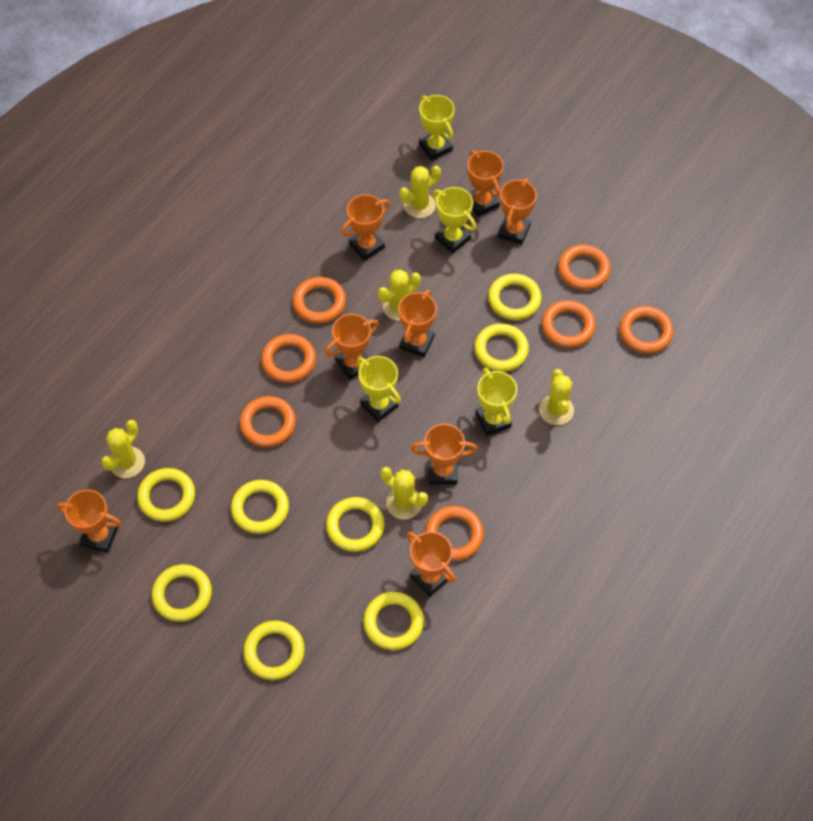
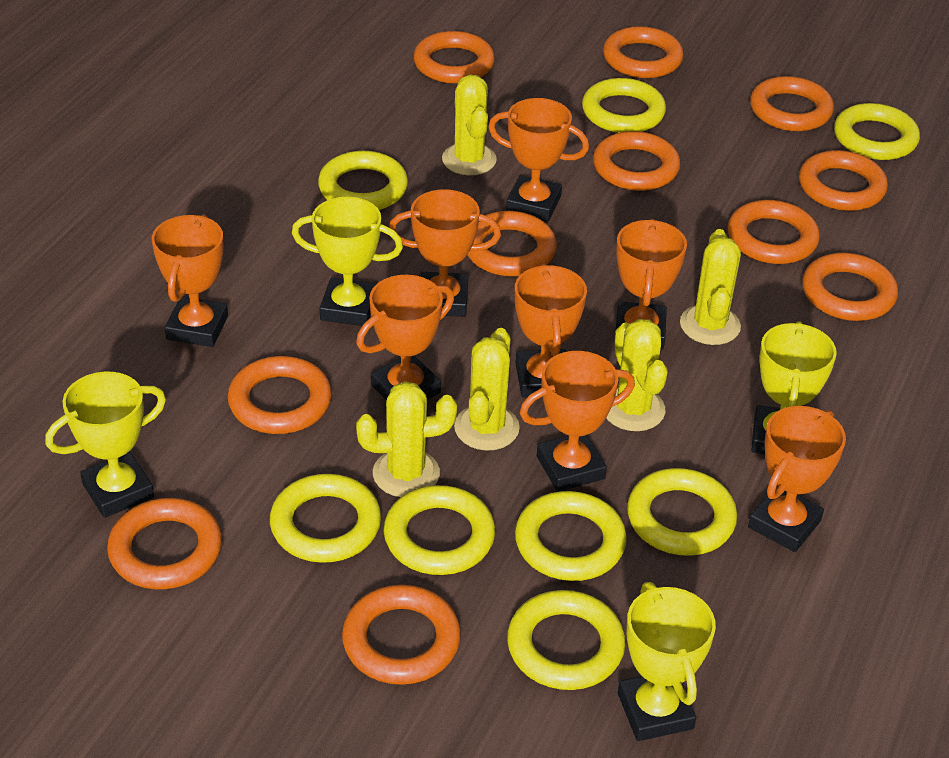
orange ring: 7 -> 11

